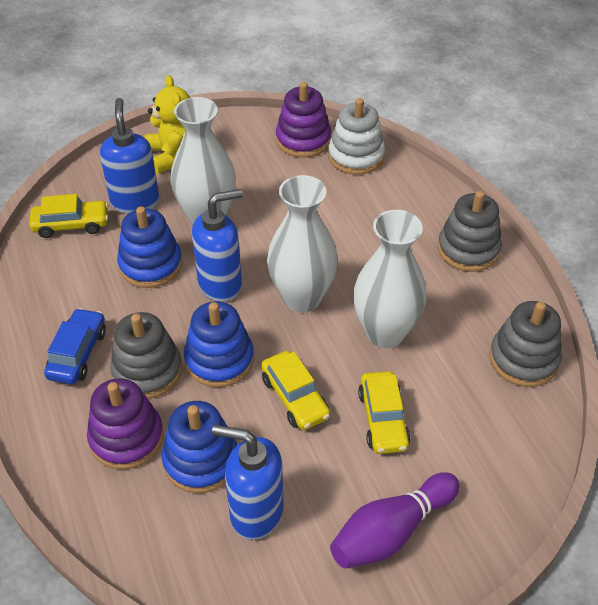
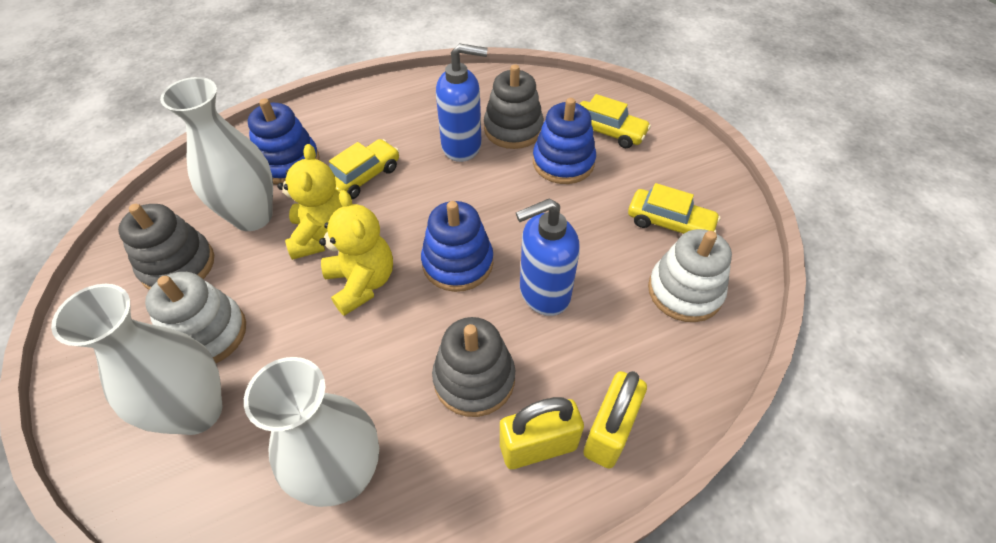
blue car: 1 -> 0
blue soap dispenser: 3 -> 2
purple bowling pin: 1 -> 0
purple stacking toy: 2 -> 0
white stacking toy: 1 -> 2
yellow padlock: 0 -> 2
yellow teddy bear: 1 -> 2

